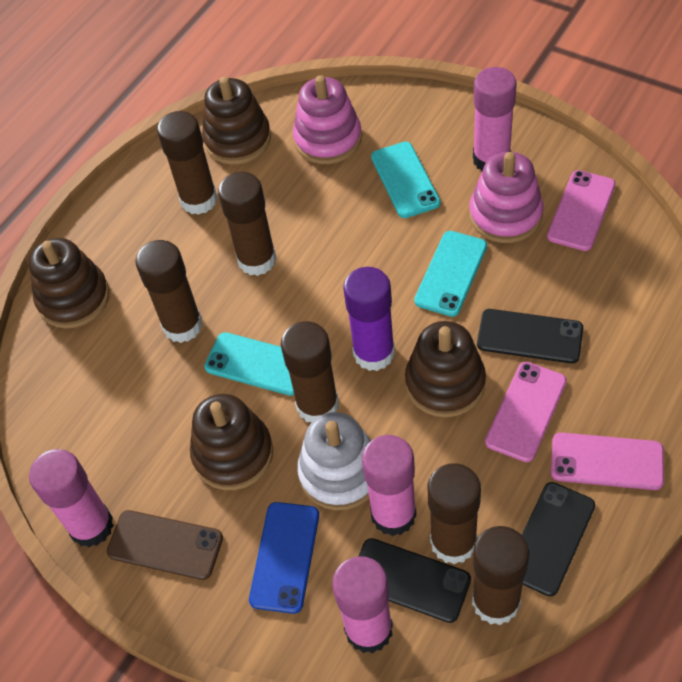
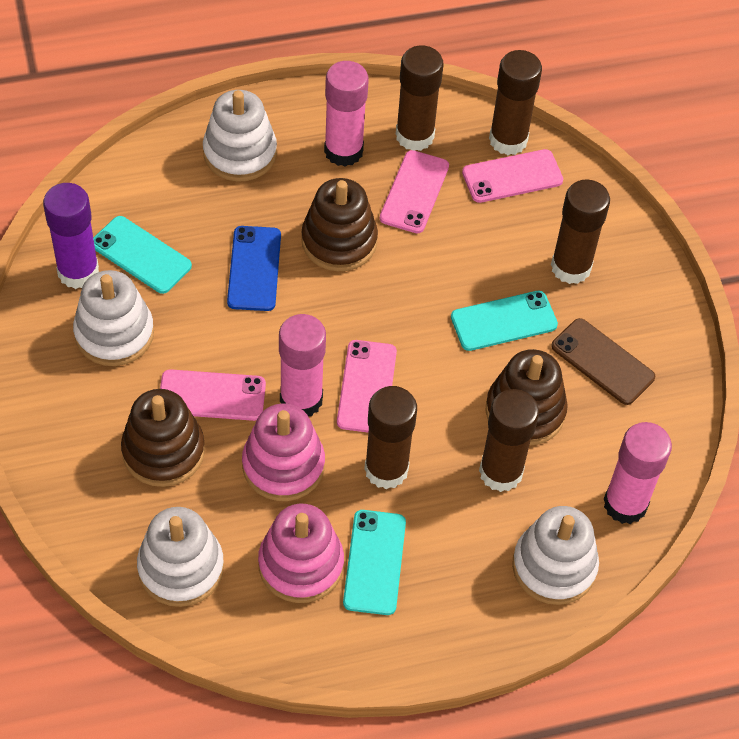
black phone: 3 -> 0
brown glue stick: 6 -> 5
brown stacking toy: 4 -> 3
pink glue stick: 4 -> 3
pink phone: 3 -> 4
white stacking toy: 1 -> 4

